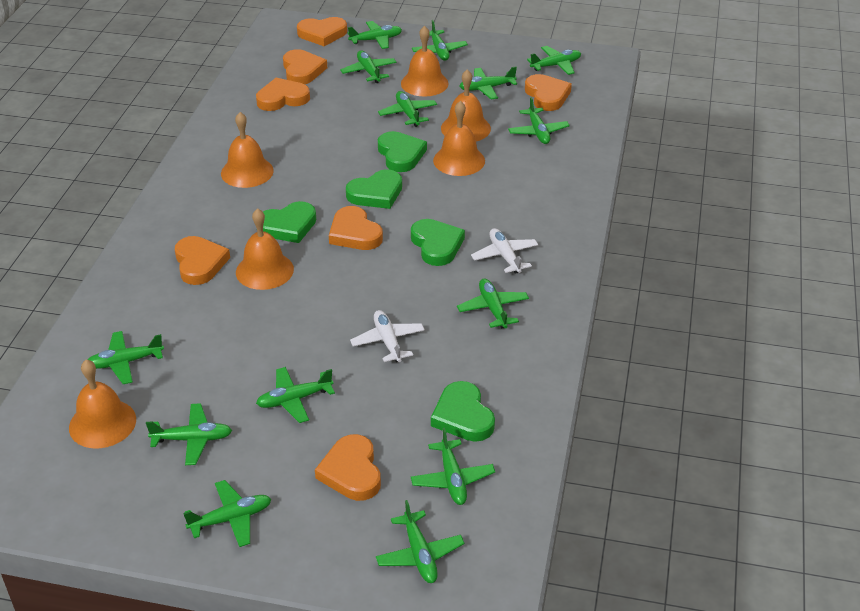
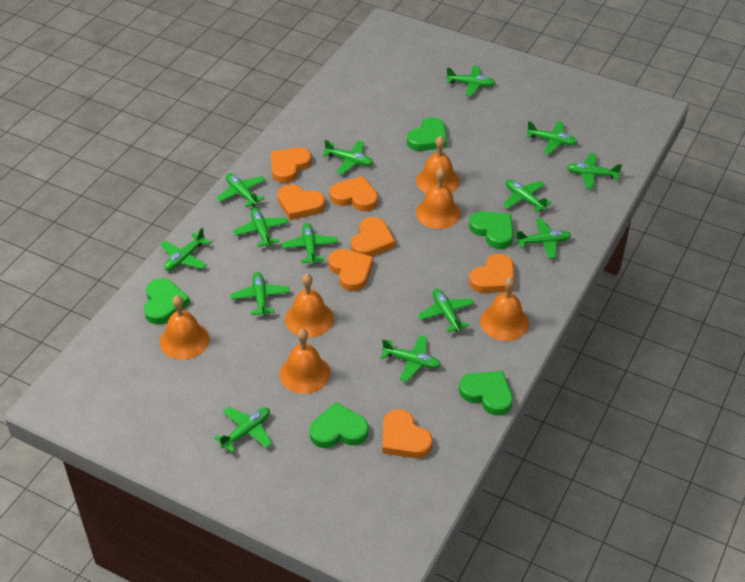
white plane: 2 -> 0

